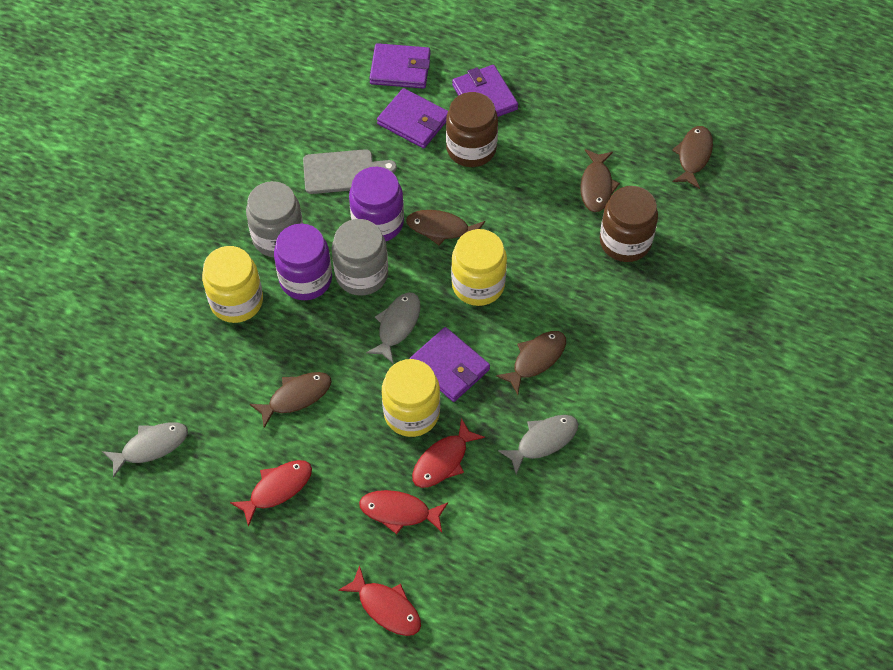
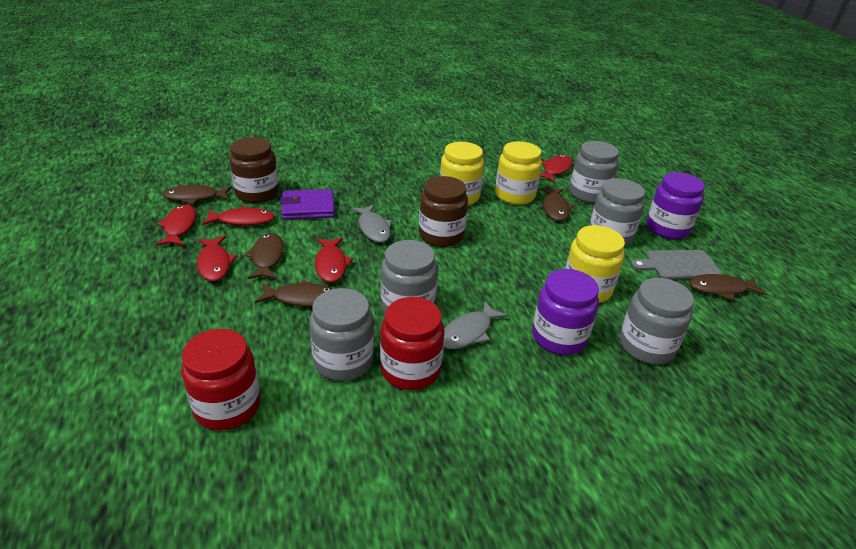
grey fish: 3 -> 2
grey jar: 2 -> 5
purple wallet: 4 -> 1
red fish: 4 -> 5
red jar: 0 -> 2

